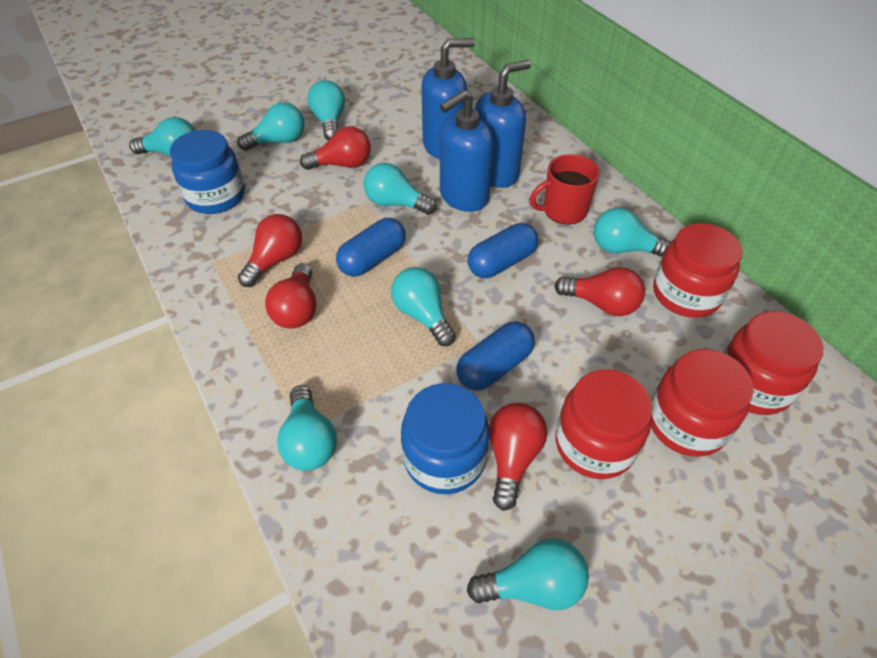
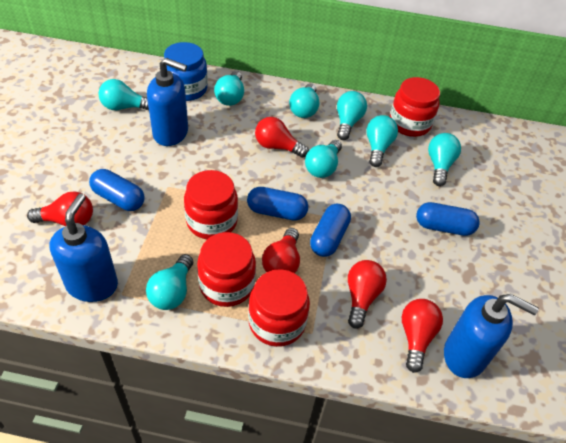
blue capsule: 3 -> 4
blue jar: 2 -> 1
red mug: 1 -> 0

